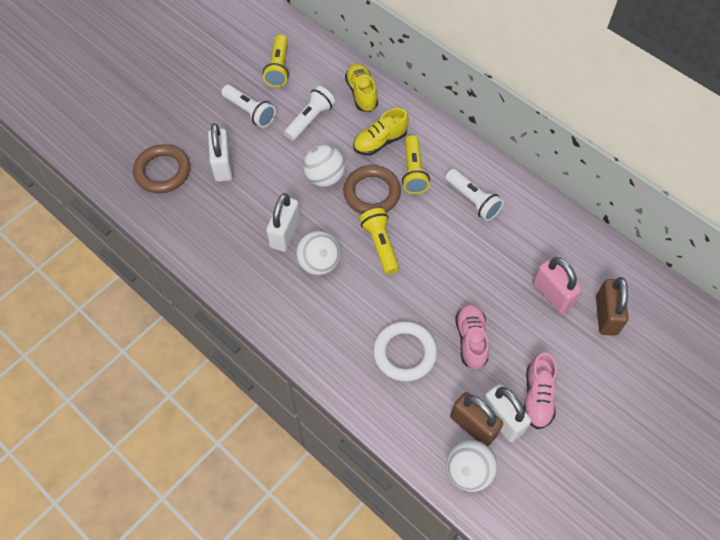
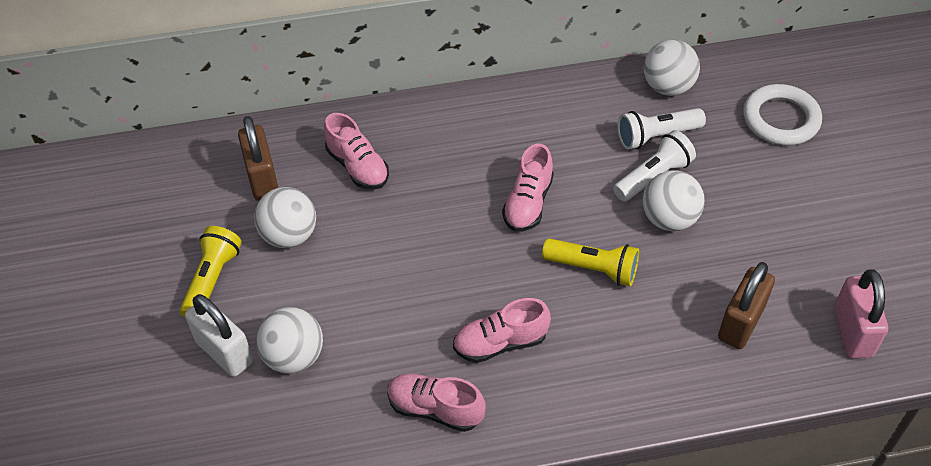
brown ring: 2 -> 0
pink shoe: 2 -> 4
white ball: 3 -> 4
white flashlight: 3 -> 2
white padlock: 3 -> 1
yellow flashlight: 3 -> 2
yellow shoe: 2 -> 0

